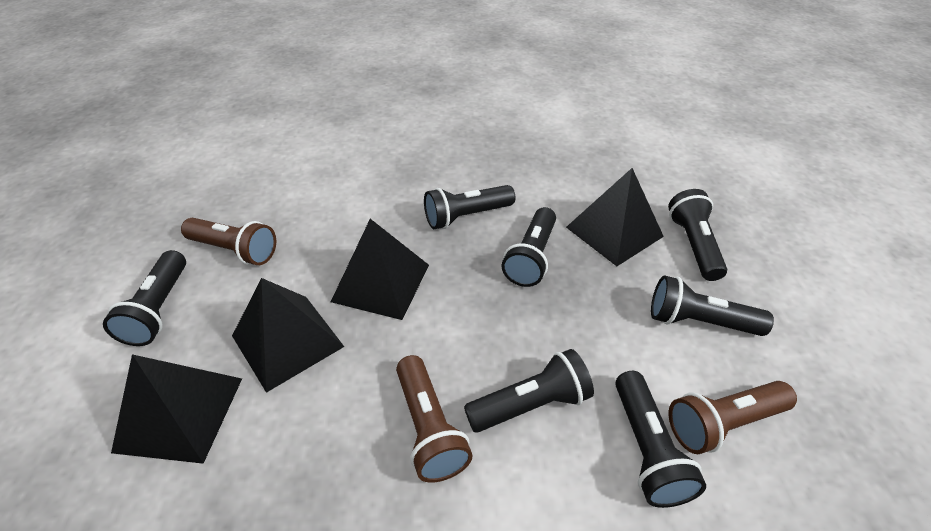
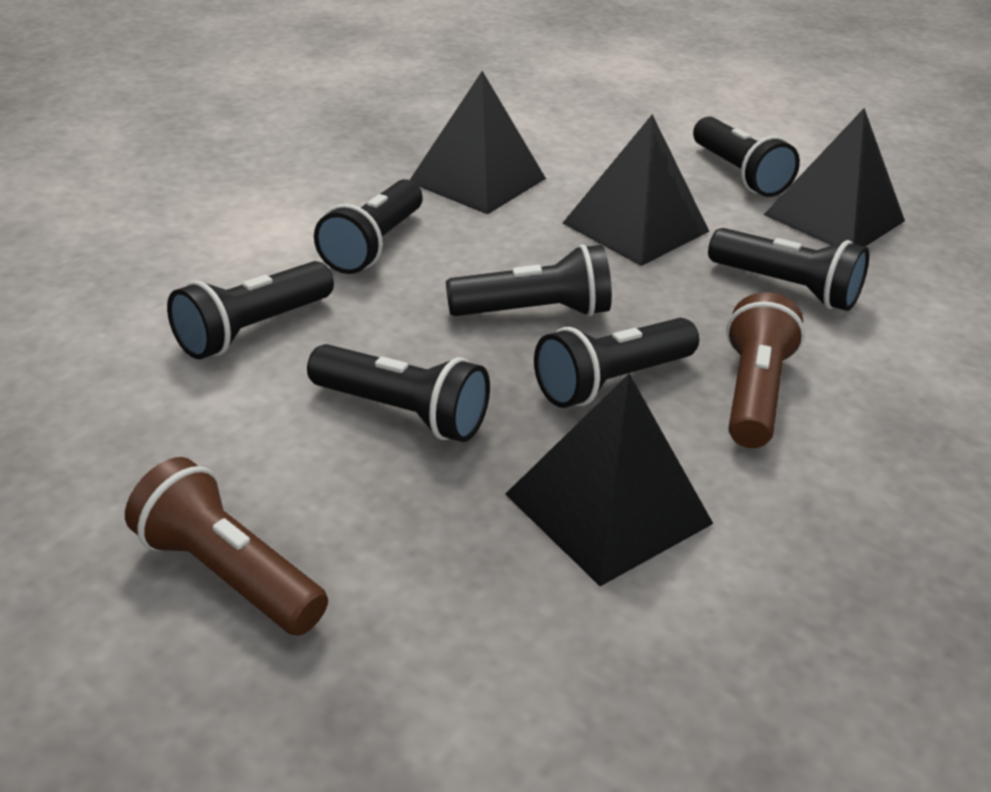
brown flashlight: 3 -> 2

